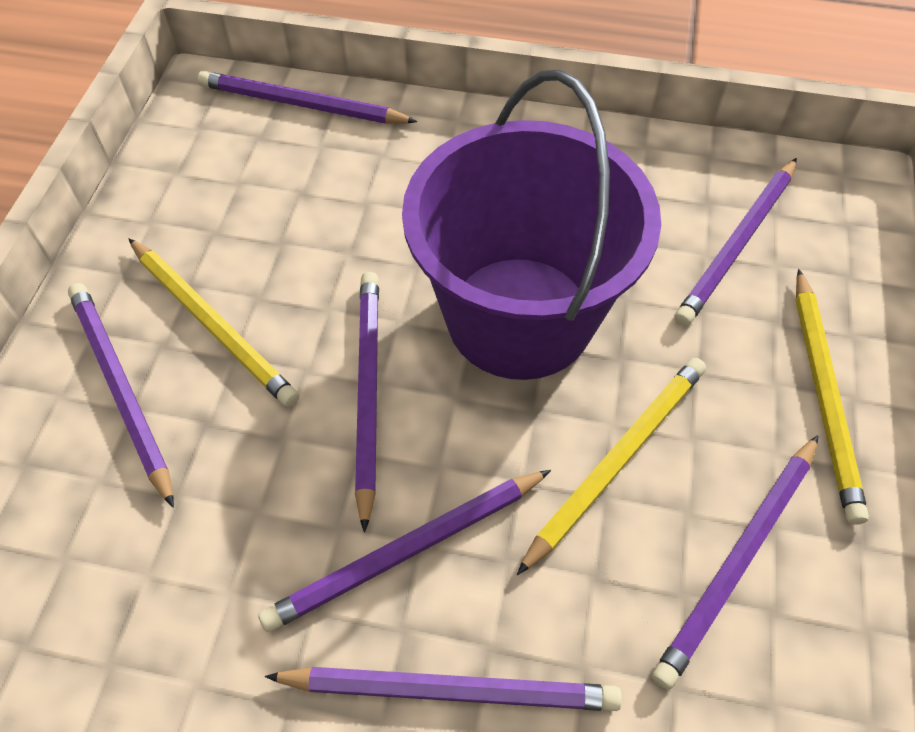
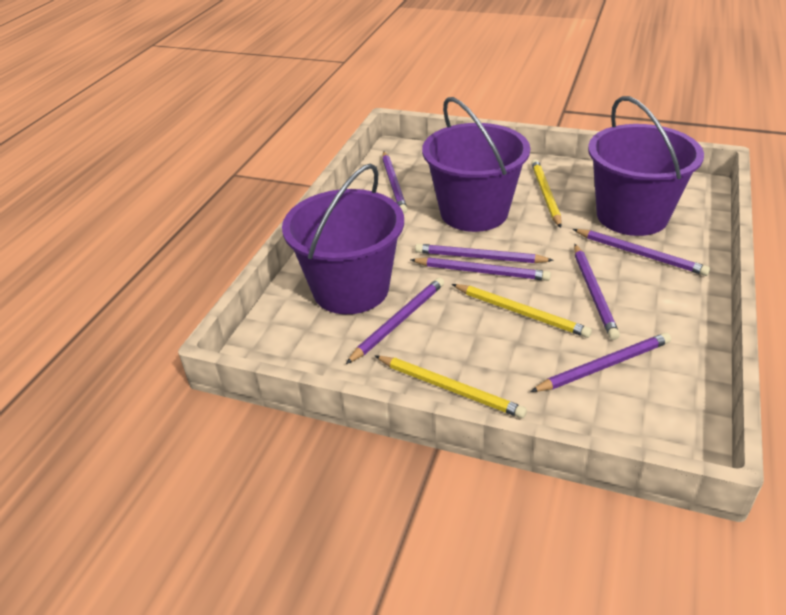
purple bucket: 1 -> 3

